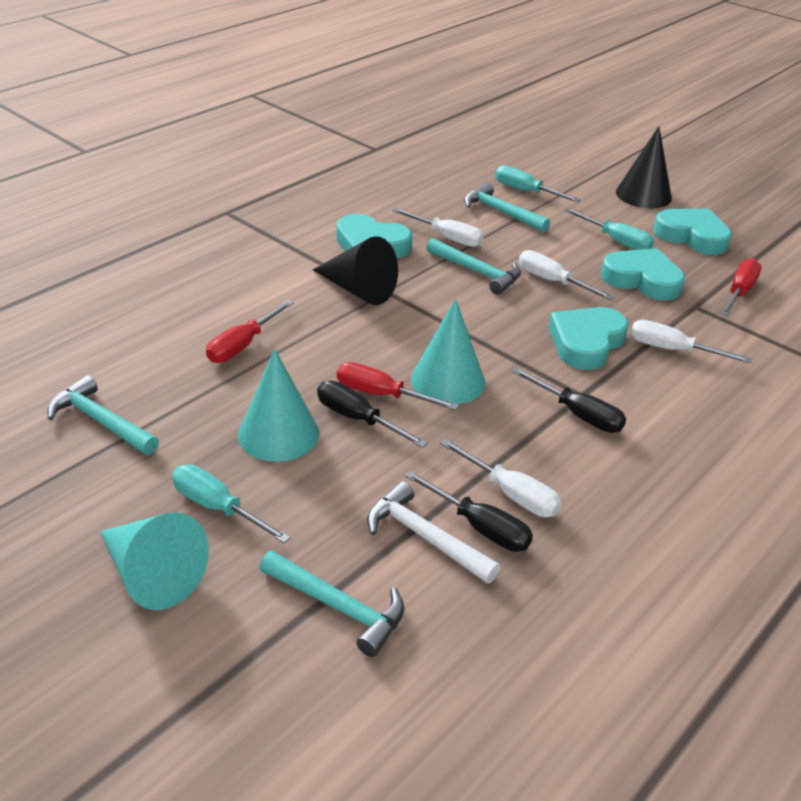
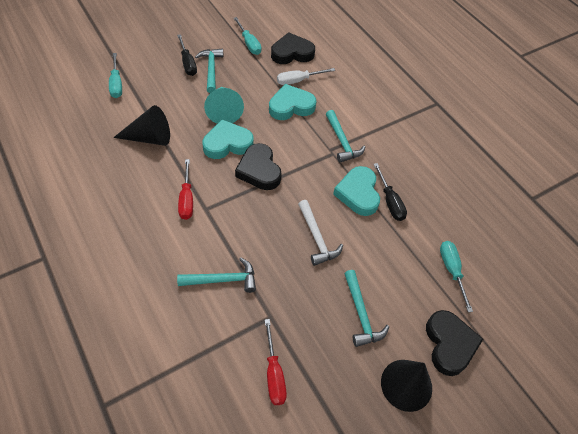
black heart: 0 -> 3
black screwdriver: 3 -> 2
red screwdriver: 3 -> 2
turquoise cone: 3 -> 1
turquoise heart: 4 -> 3
white screwdriver: 4 -> 1

